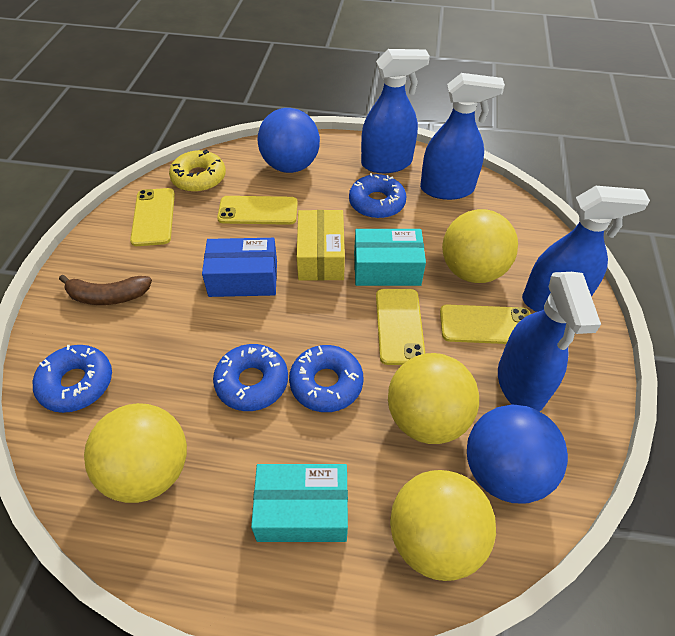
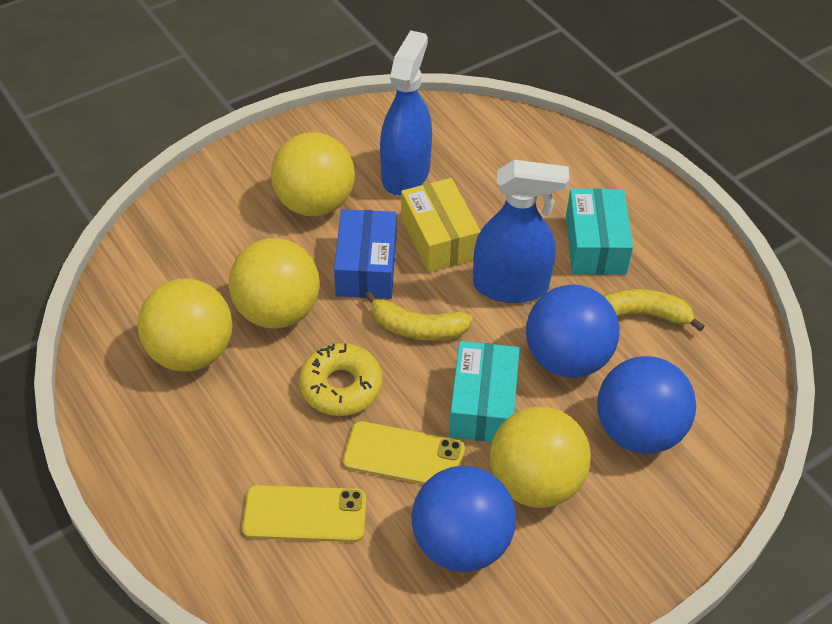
blue ball: 2 -> 3
blue donut: 4 -> 0
blue spray bottle: 4 -> 2
brown banana: 1 -> 0
yellow banana: 0 -> 2
yellow phone: 4 -> 2

